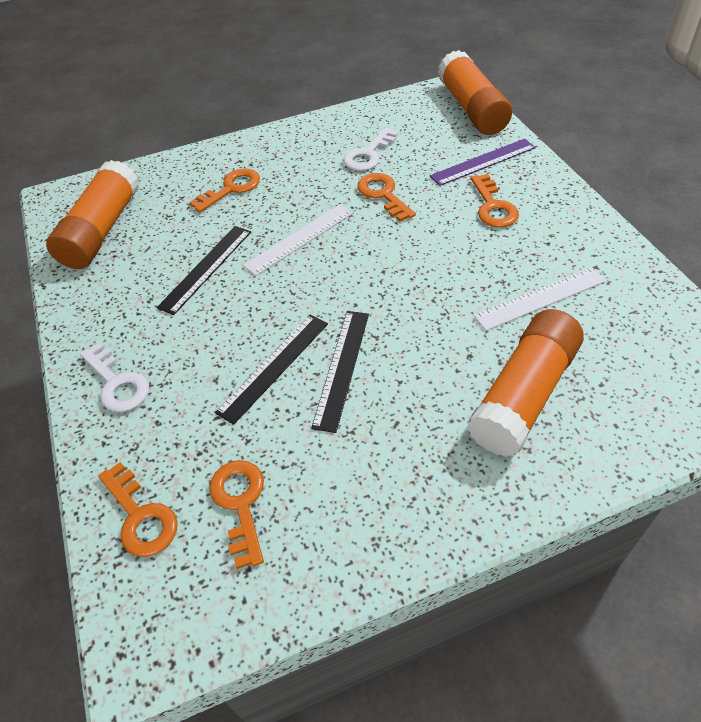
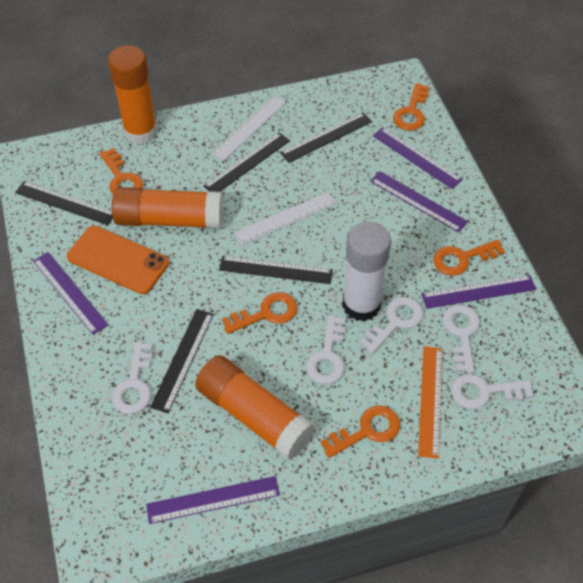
black ruler: 3 -> 5
orange phone: 0 -> 1
orange ruler: 0 -> 1
purple ruler: 1 -> 5
white glue stick: 0 -> 1
white key: 2 -> 5

